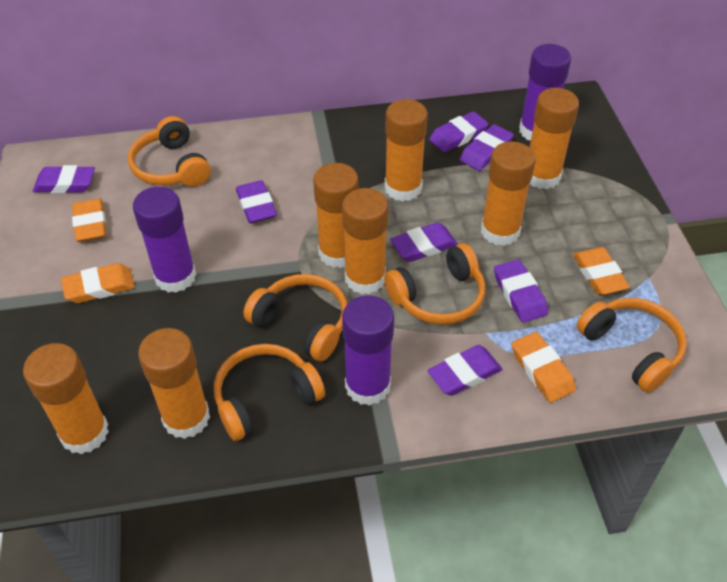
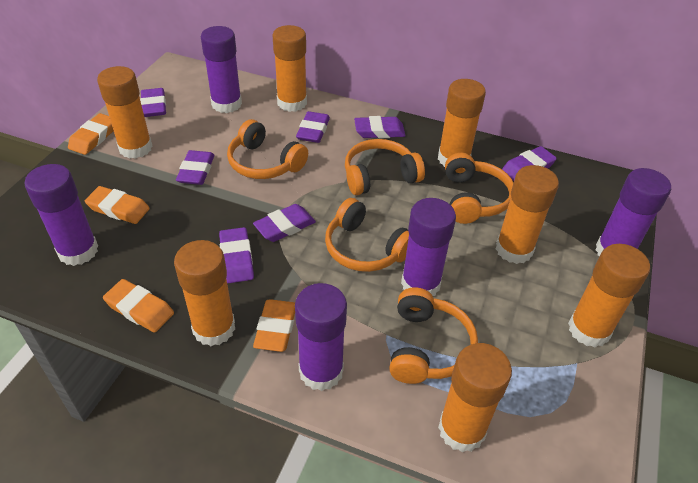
purple glue stick: 3 -> 5

